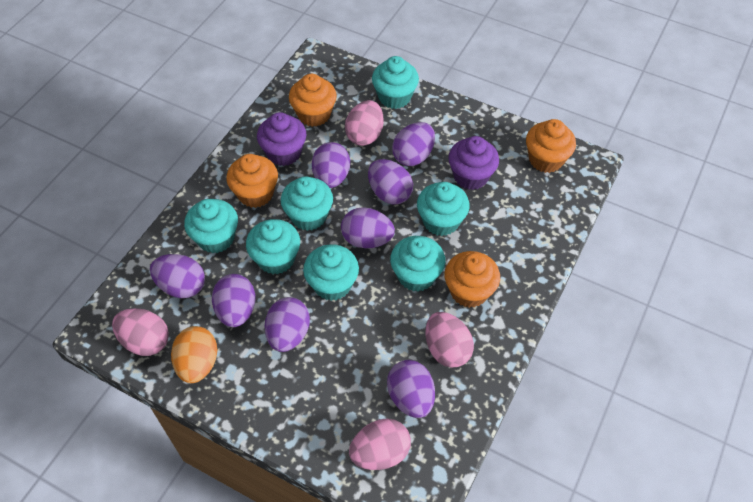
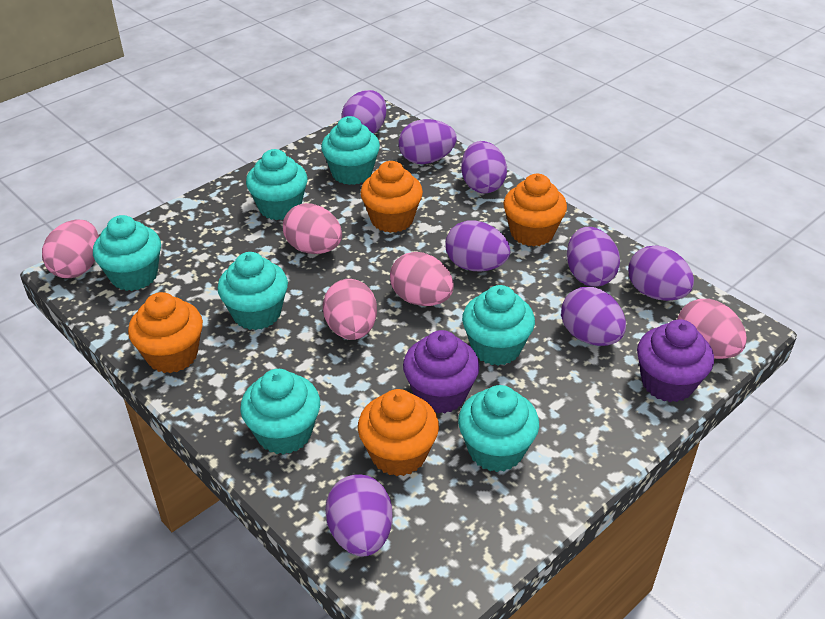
orange egg: 1 -> 0
pink egg: 4 -> 5

